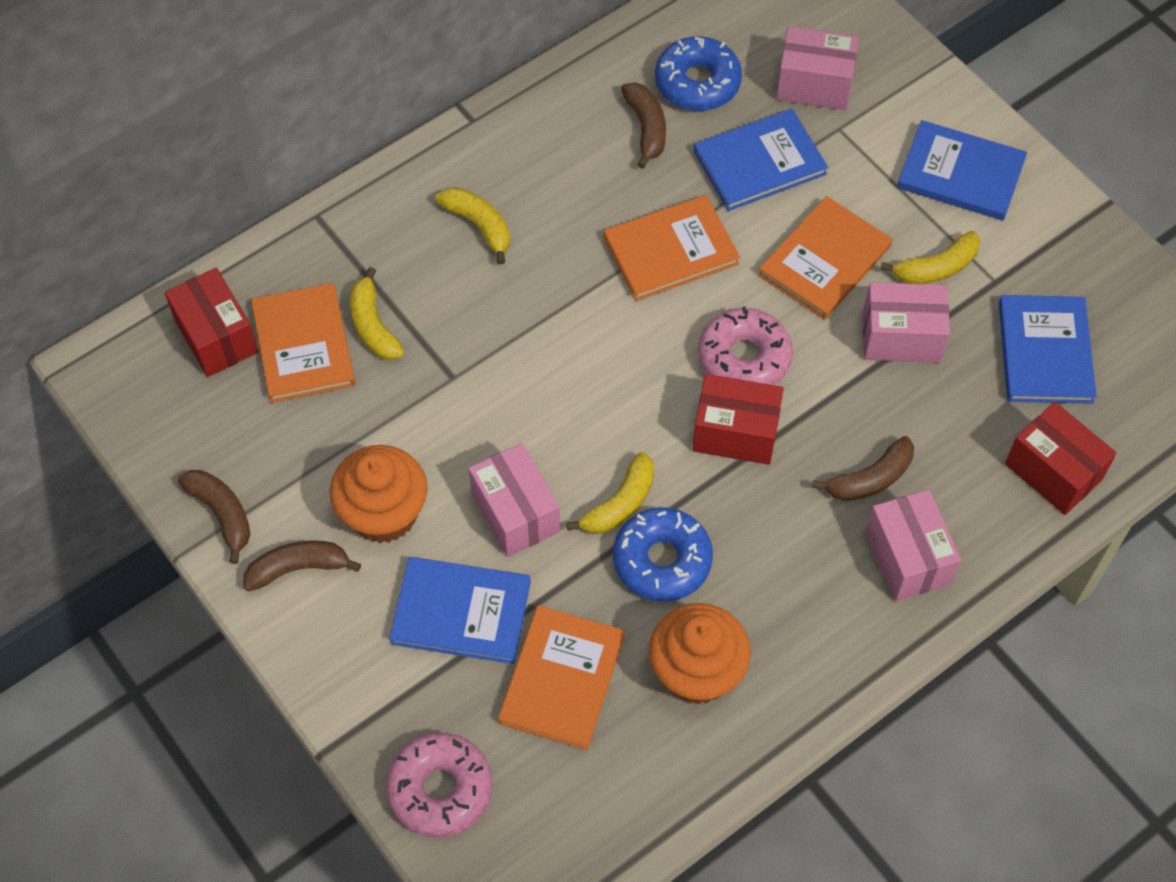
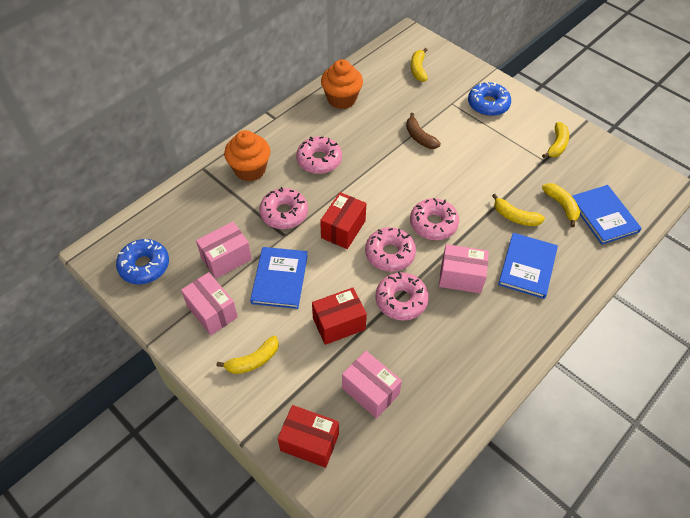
blue book: 4 -> 3
brown banana: 4 -> 1
orange book: 4 -> 0
pink donut: 2 -> 5
yellow banana: 4 -> 5

